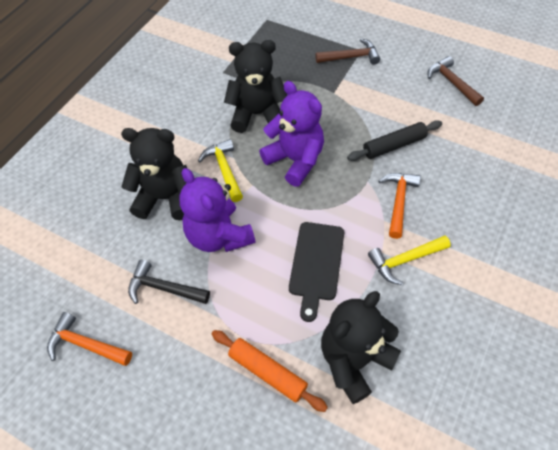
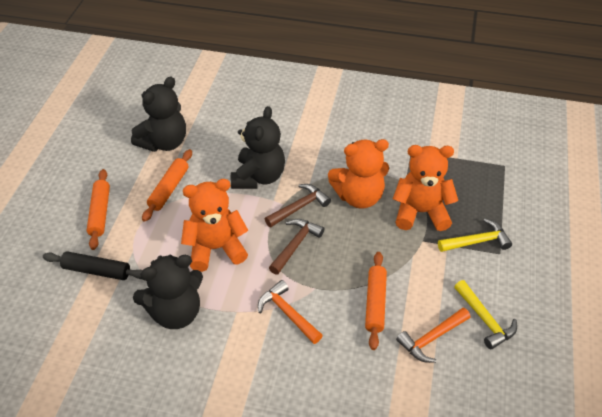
black cutting board: 1 -> 0
black hammer: 1 -> 0
orange rolling pin: 1 -> 3
orange teddy bear: 0 -> 3
purple teddy bear: 2 -> 0

